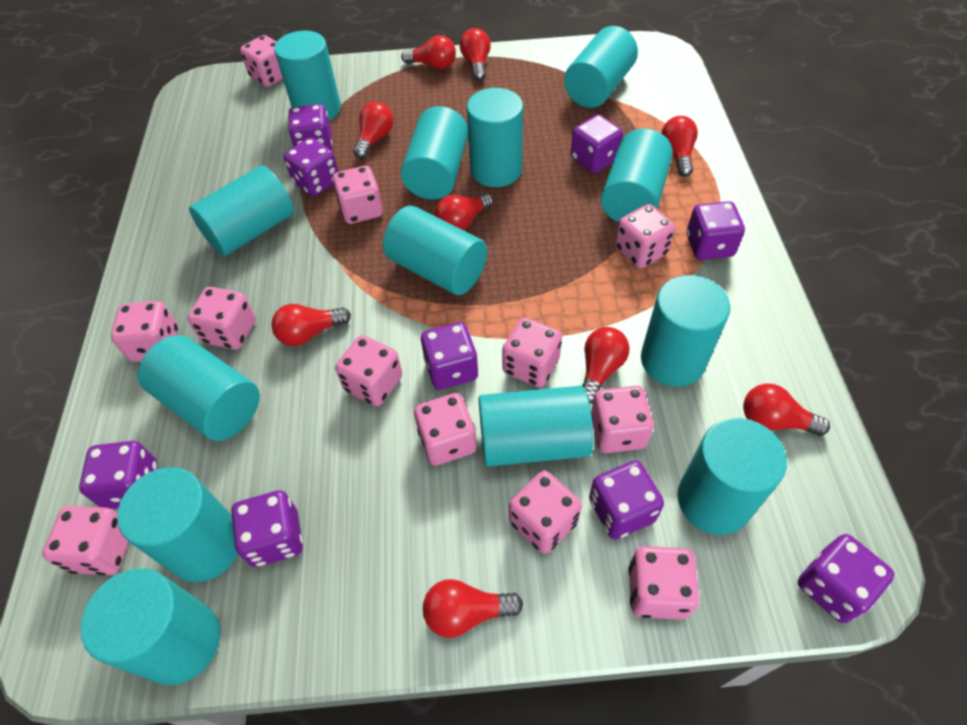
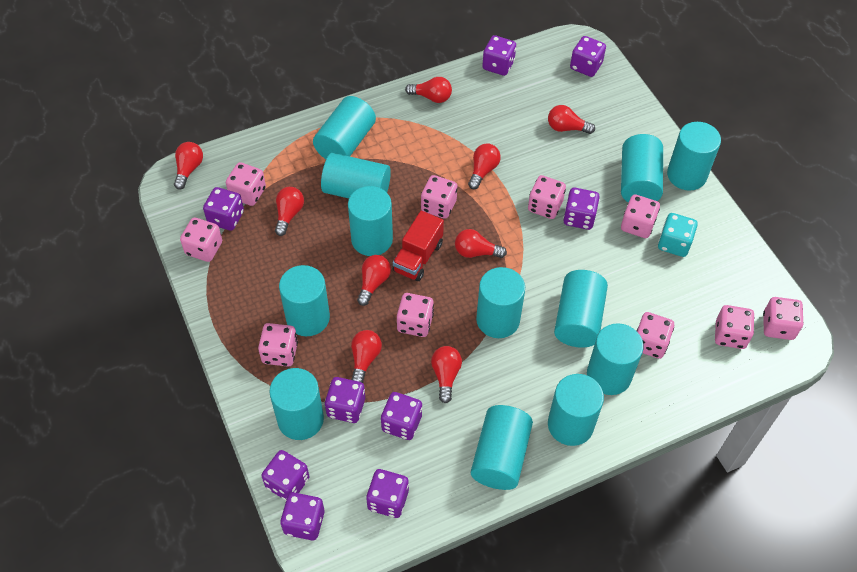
pink dice: 12 -> 10
red truck: 0 -> 1
turquoise cylinder: 13 -> 12
turquoise dice: 0 -> 1

